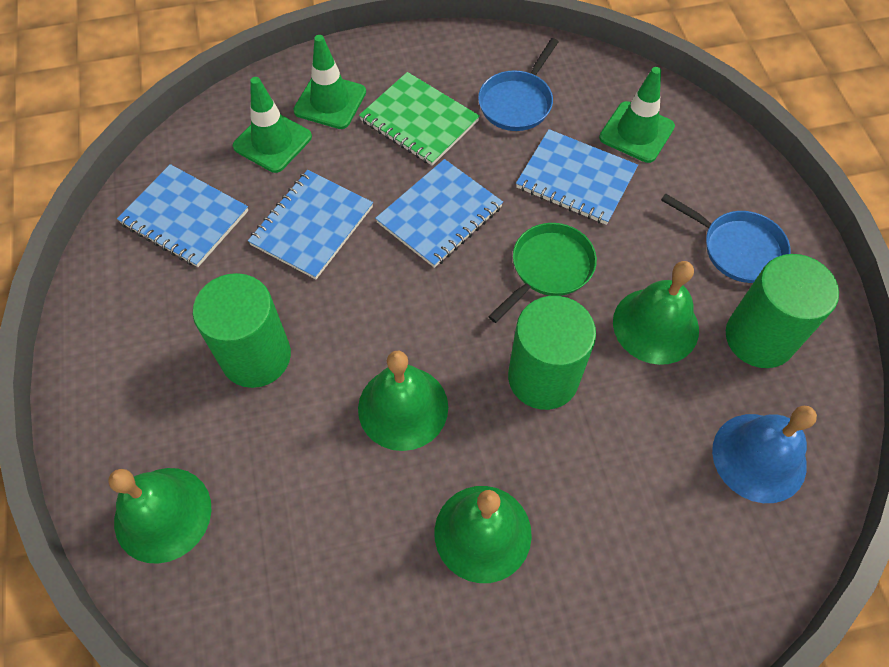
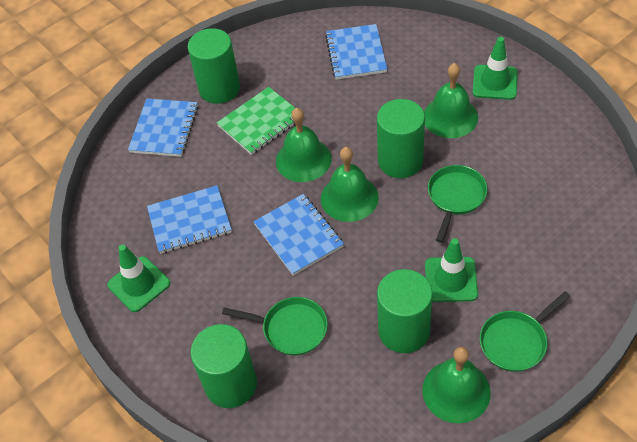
blue bell: 1 -> 0
blue pan: 2 -> 0
green cylinder: 3 -> 4
green pan: 1 -> 3

